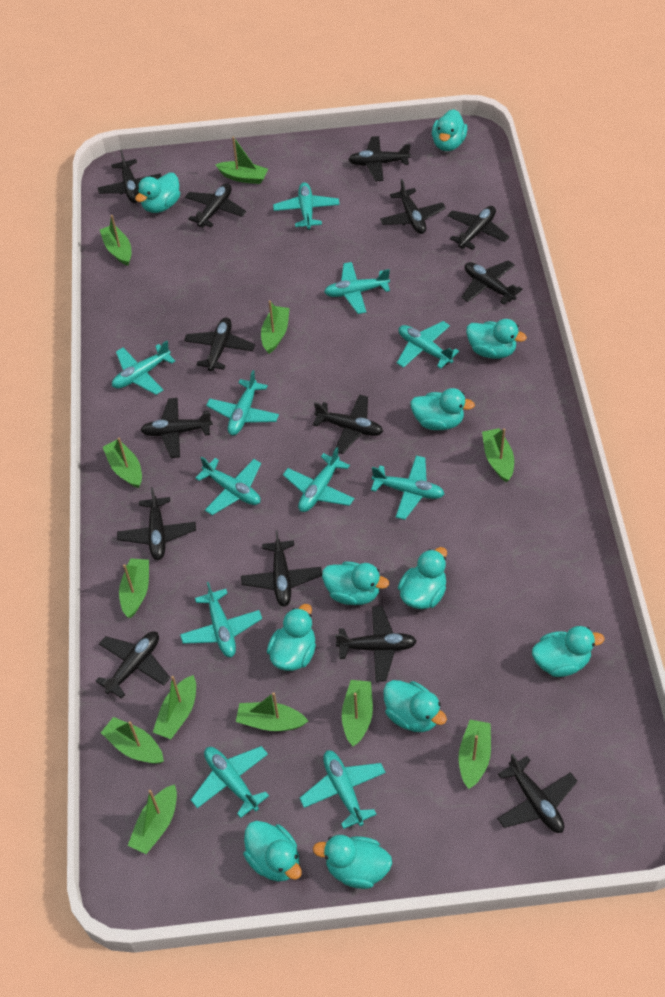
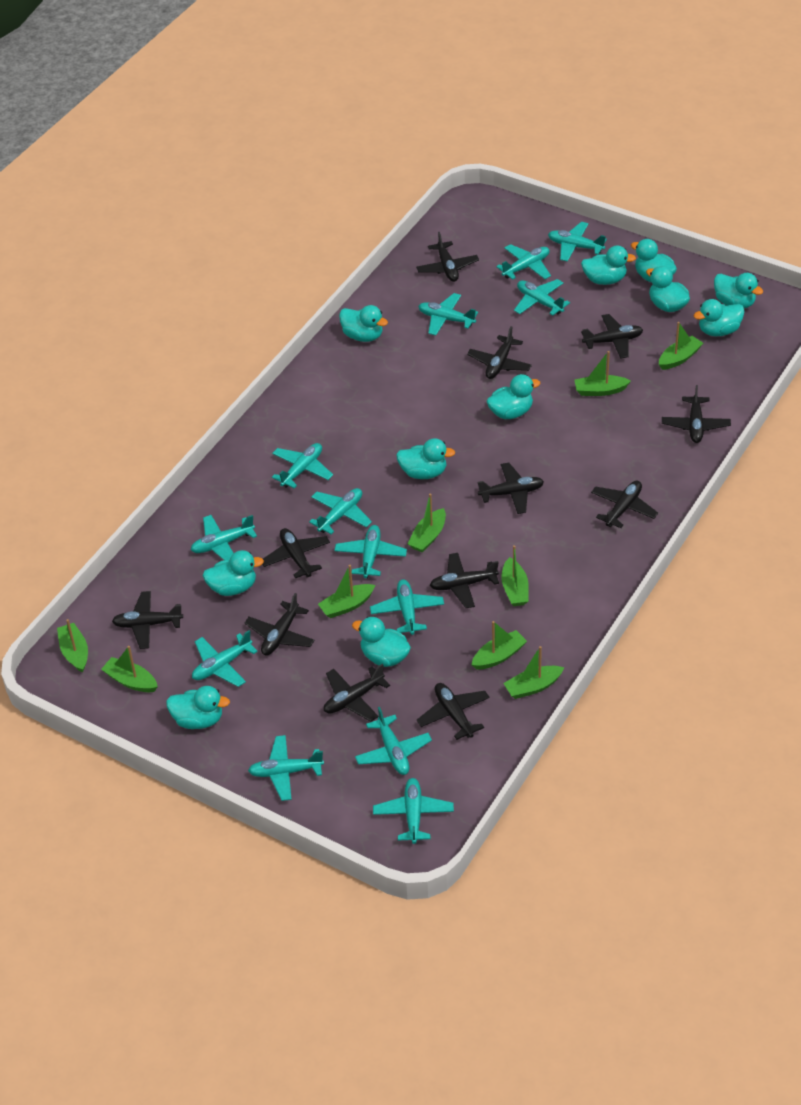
black plane: 14 -> 12
green boat: 12 -> 9
turquoise plane: 11 -> 13

